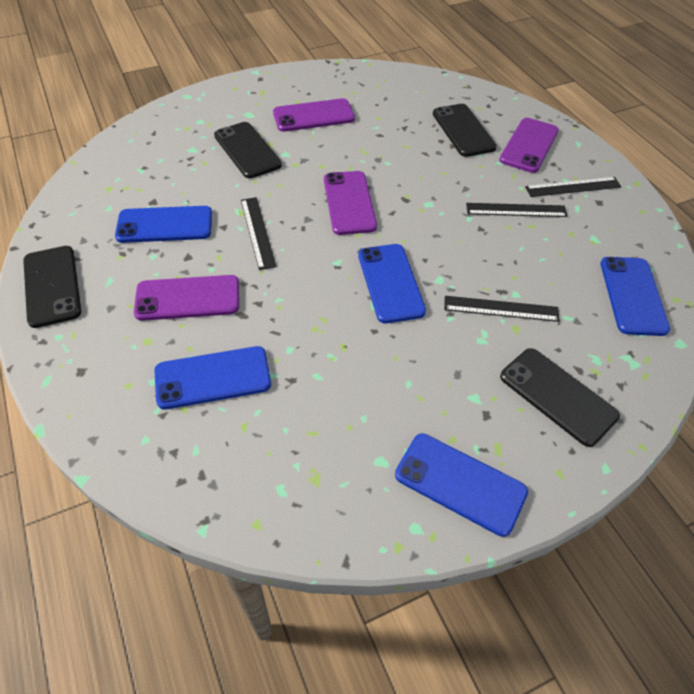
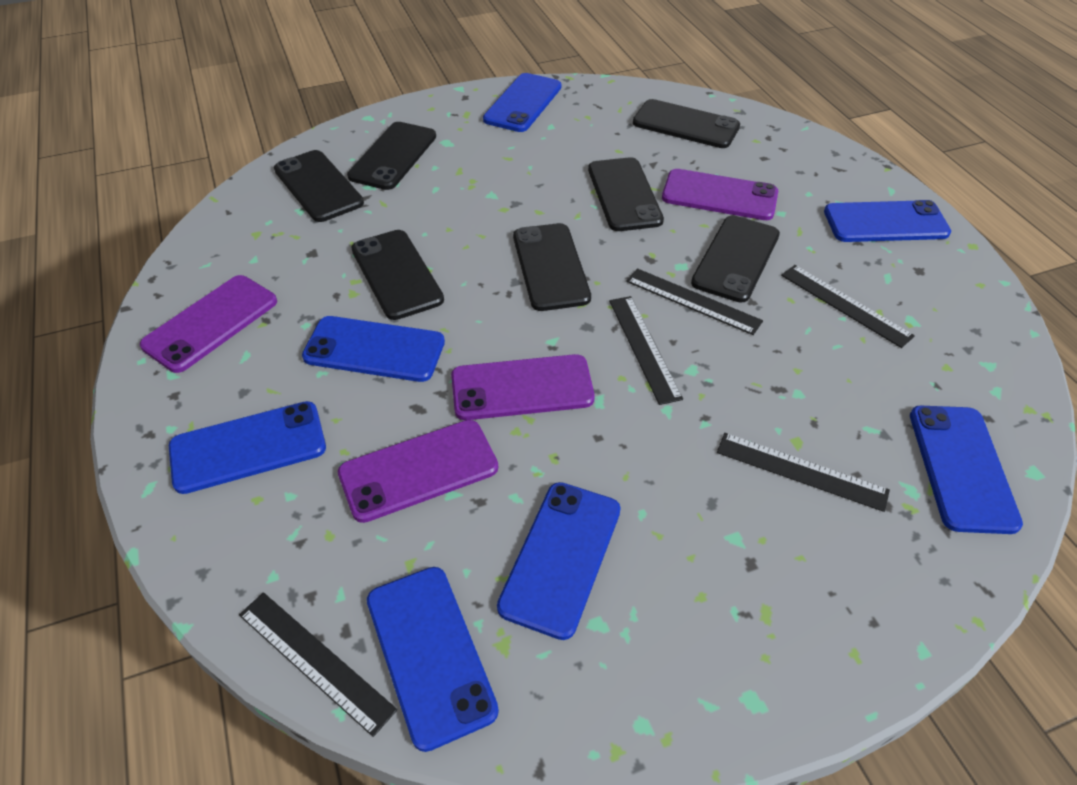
black phone: 4 -> 7
black ruler: 4 -> 5
blue phone: 5 -> 7

